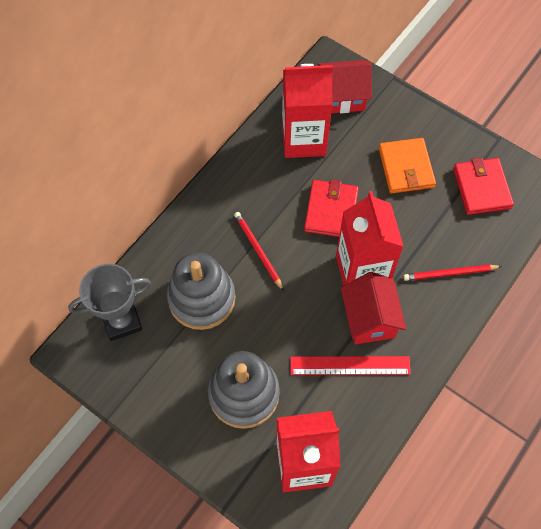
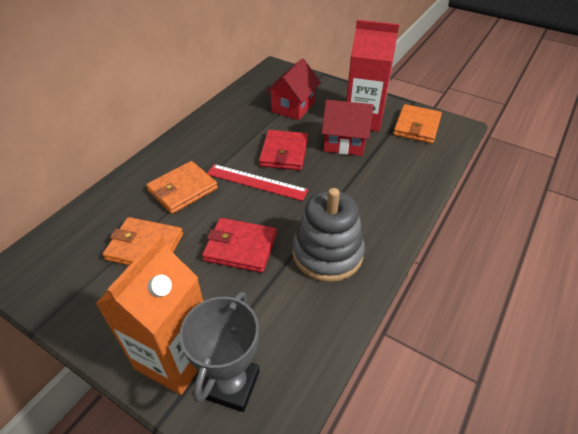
grey stacking toy: 2 -> 1
orange carton: 0 -> 1
orange wallet: 1 -> 3
red carton: 3 -> 1
red pencil: 2 -> 0

